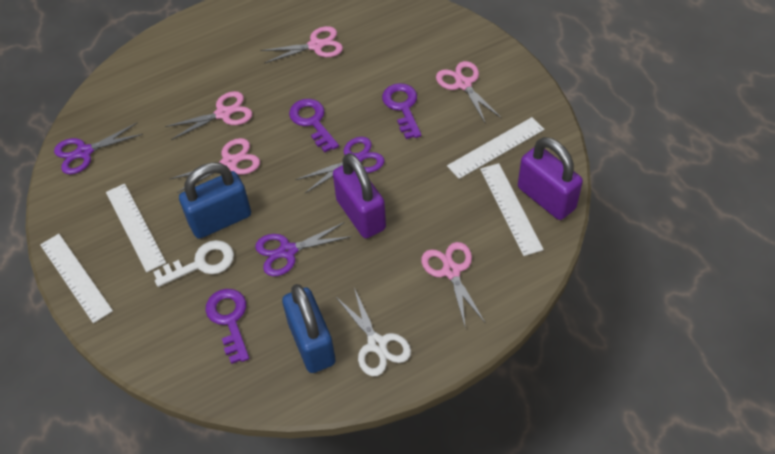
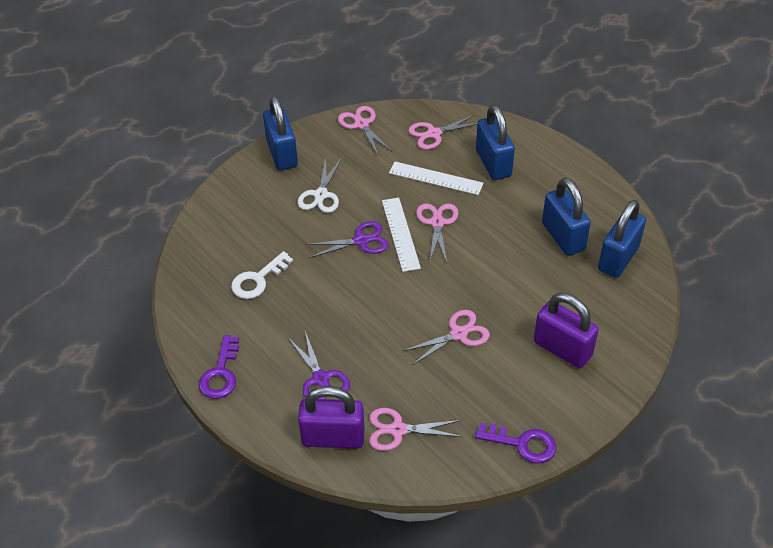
blue padlock: 2 -> 4
purple key: 3 -> 2
purple scissors: 3 -> 2
white ruler: 4 -> 2

